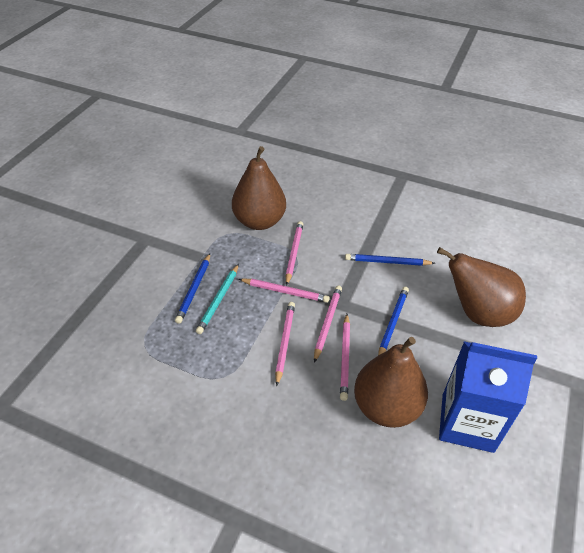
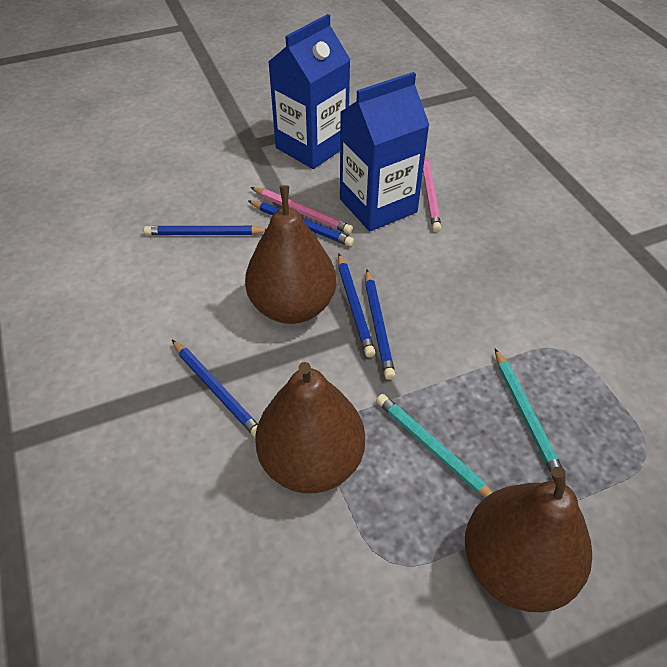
blue carton: 1 -> 2
blue pencil: 3 -> 5
pink pencil: 5 -> 2
turquoise pencil: 1 -> 2

